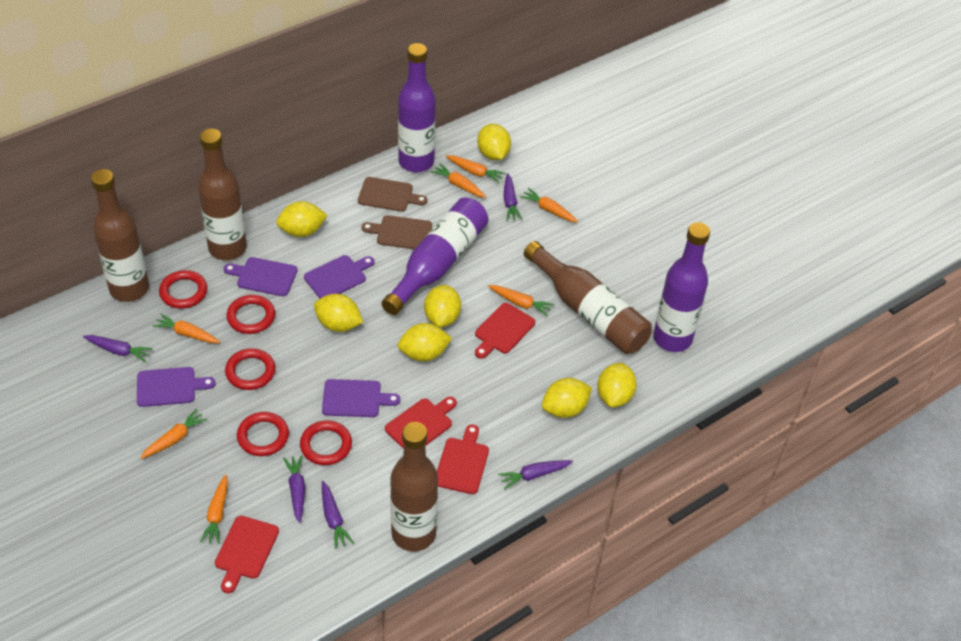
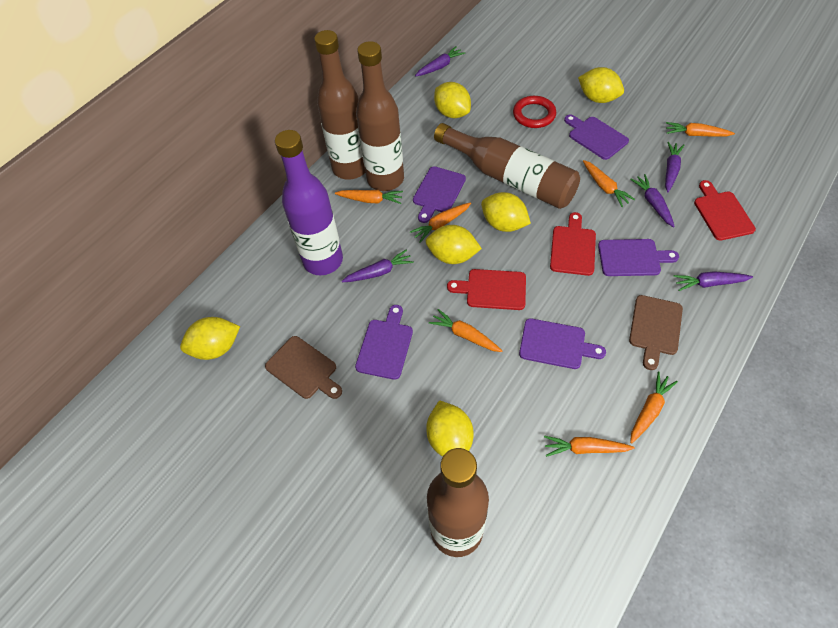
purple bottle: 3 -> 1
purple cutting board: 4 -> 5
red cutting board: 4 -> 3
red ring: 5 -> 1
yellow lemon: 7 -> 6

